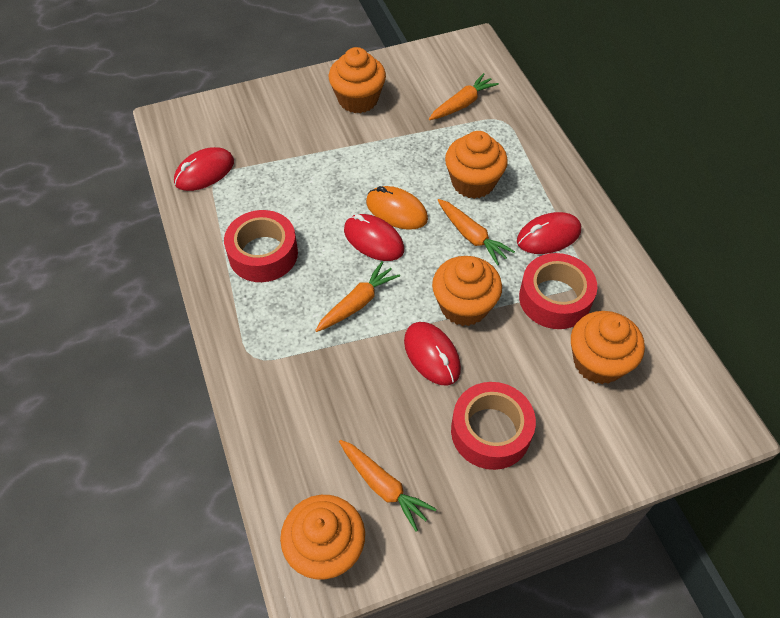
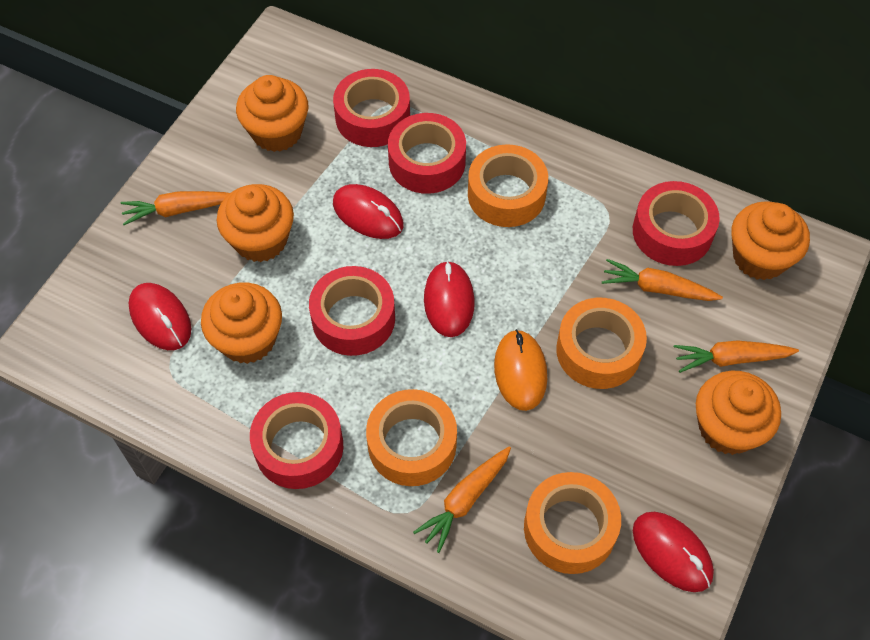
orange tape: 0 -> 4
red tape: 3 -> 5

